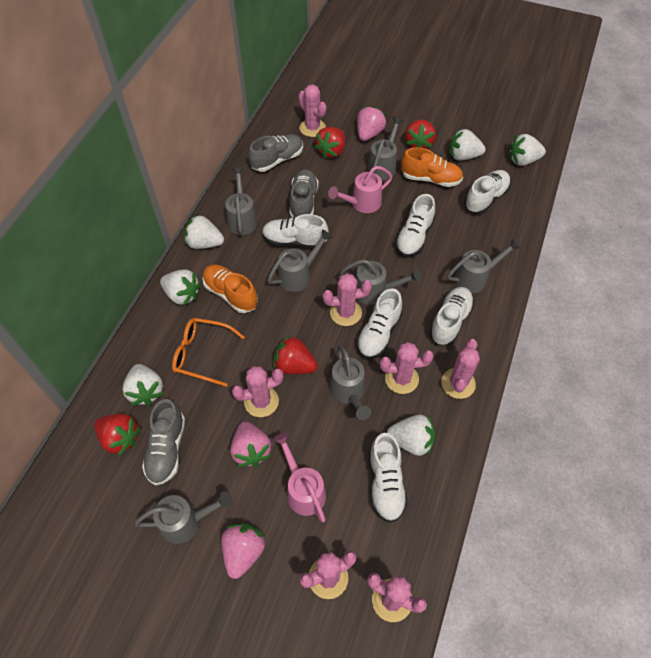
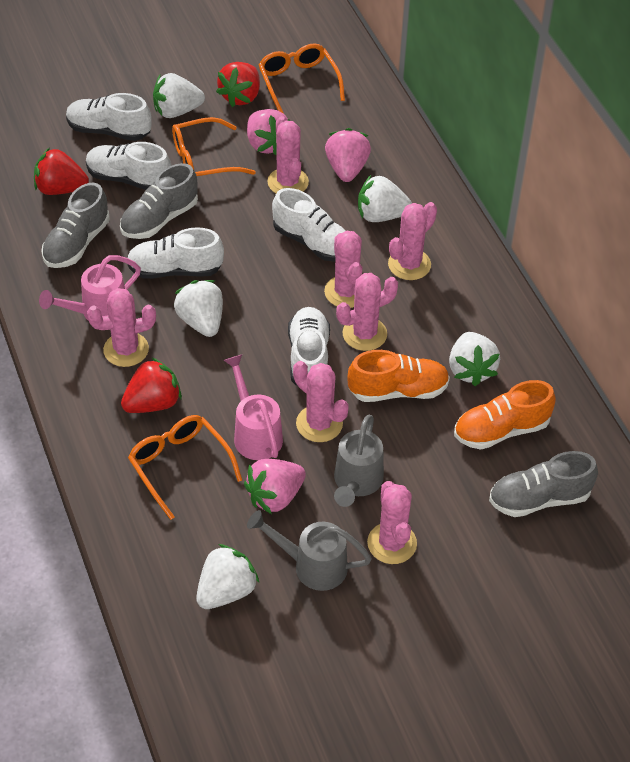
grey watering can: 7 -> 2
orange glasses: 1 -> 3
red strawberry: 4 -> 3
white shoe: 6 -> 5
white strawberry: 6 -> 5

